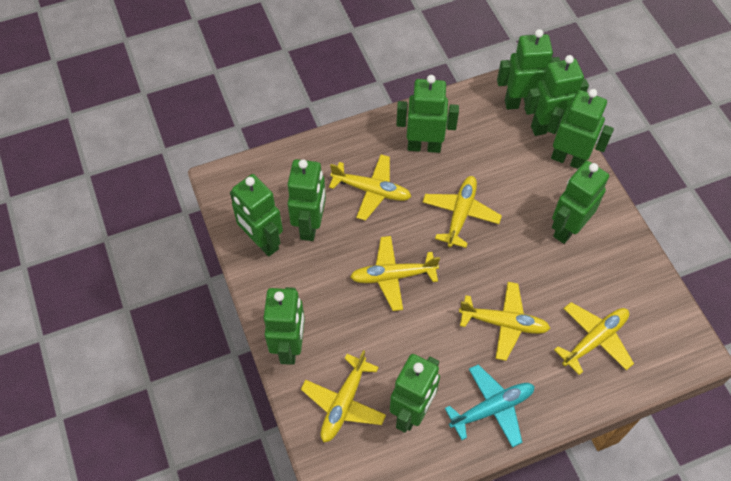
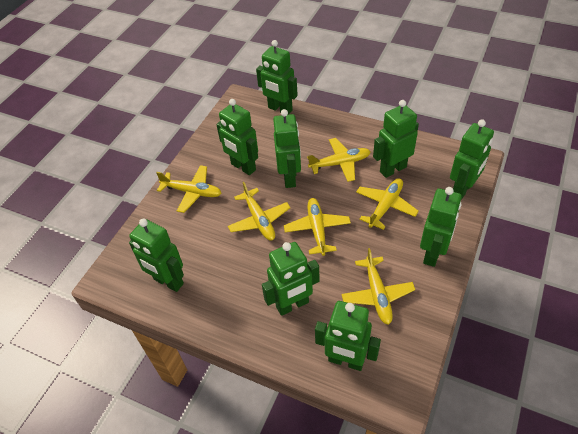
turquoise plane: 1 -> 0

